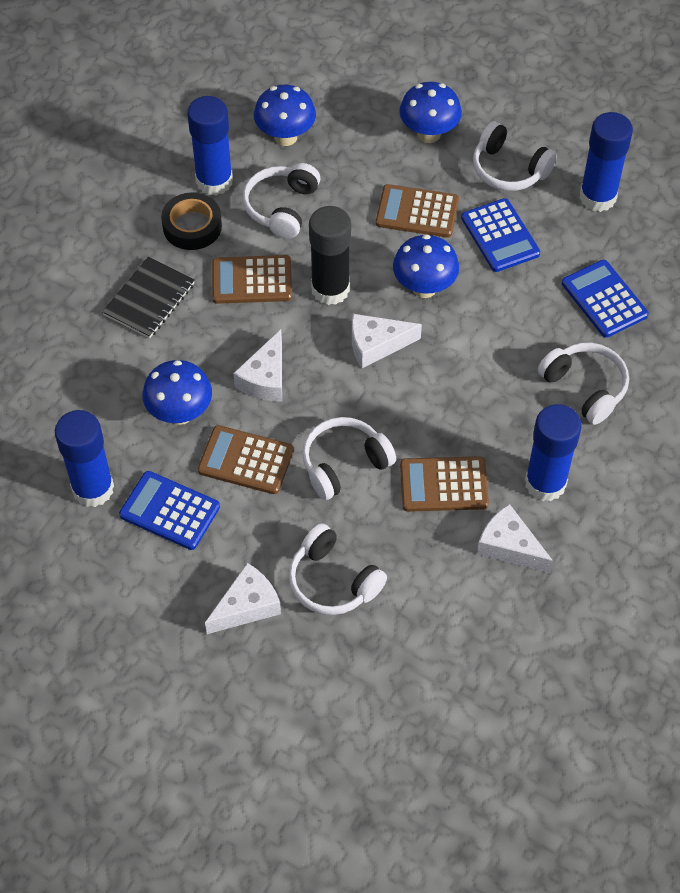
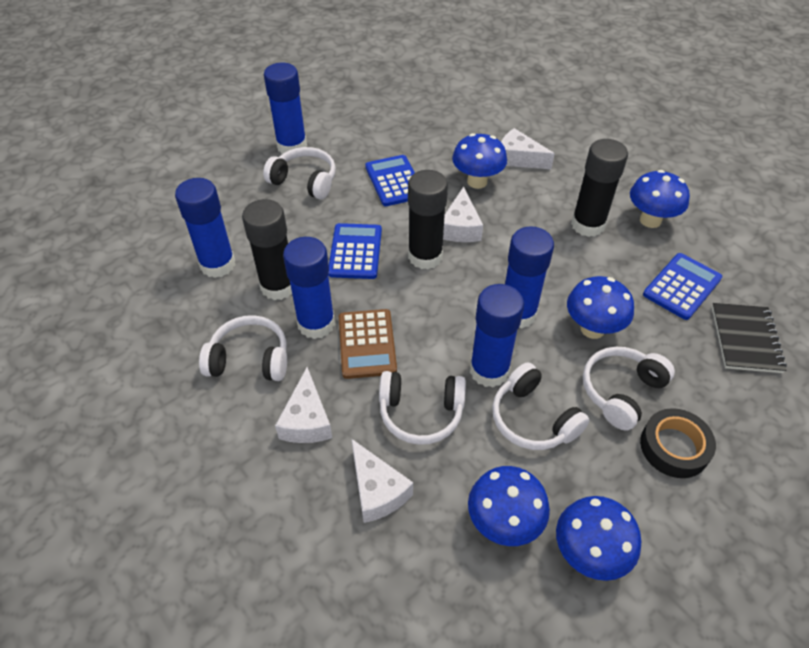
black glue stick: 1 -> 3
blue glue stick: 4 -> 5
blue mushroom: 4 -> 5
brown calculator: 4 -> 1

